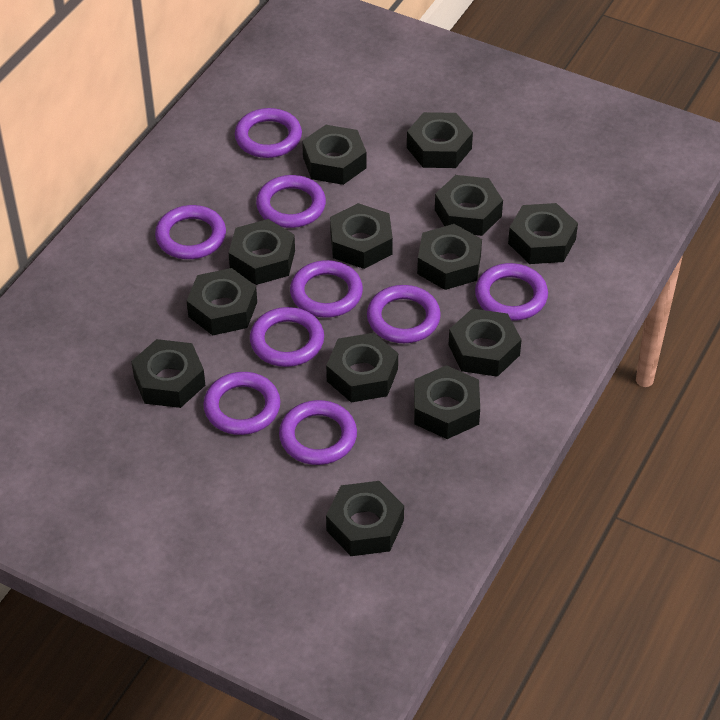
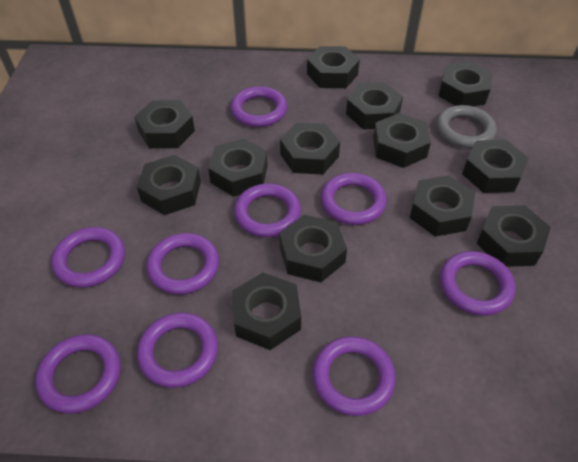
grey ring: 0 -> 1

